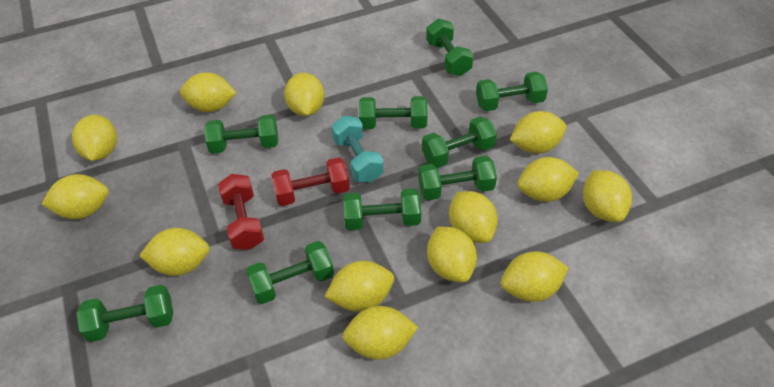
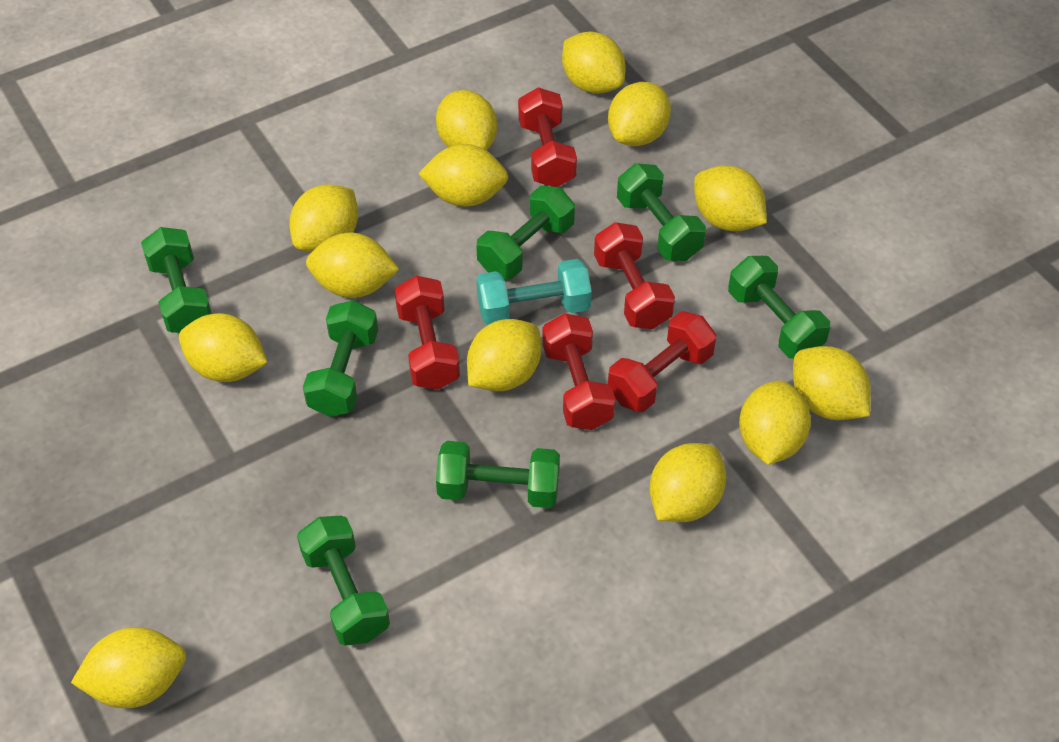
green dumbbell: 9 -> 7
red dumbbell: 2 -> 5

